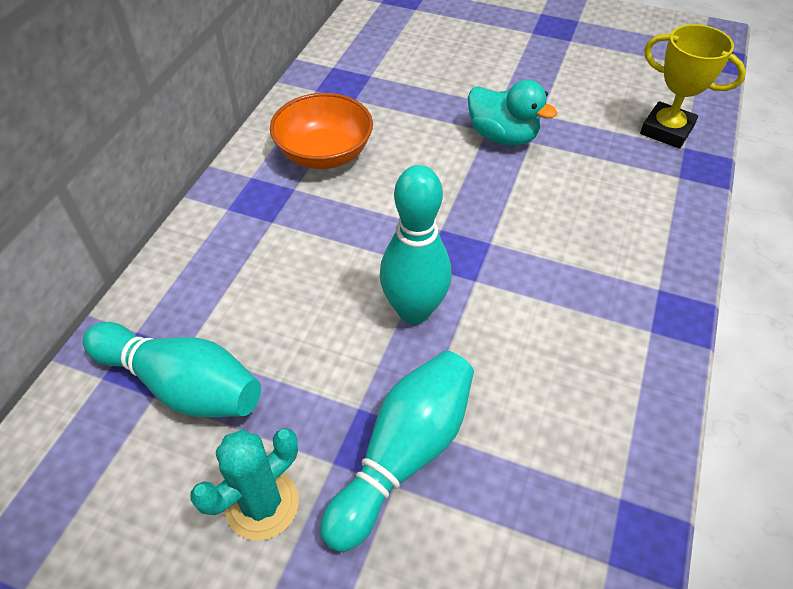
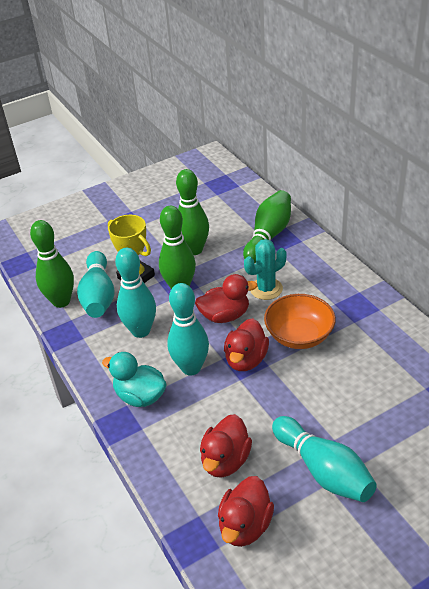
green bowling pin: 0 -> 4
red duck: 0 -> 4
turquoise bowling pin: 3 -> 4

